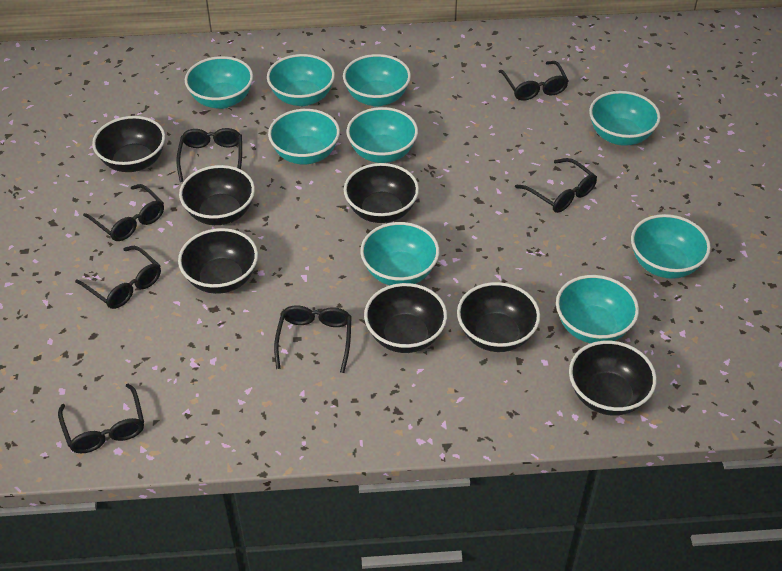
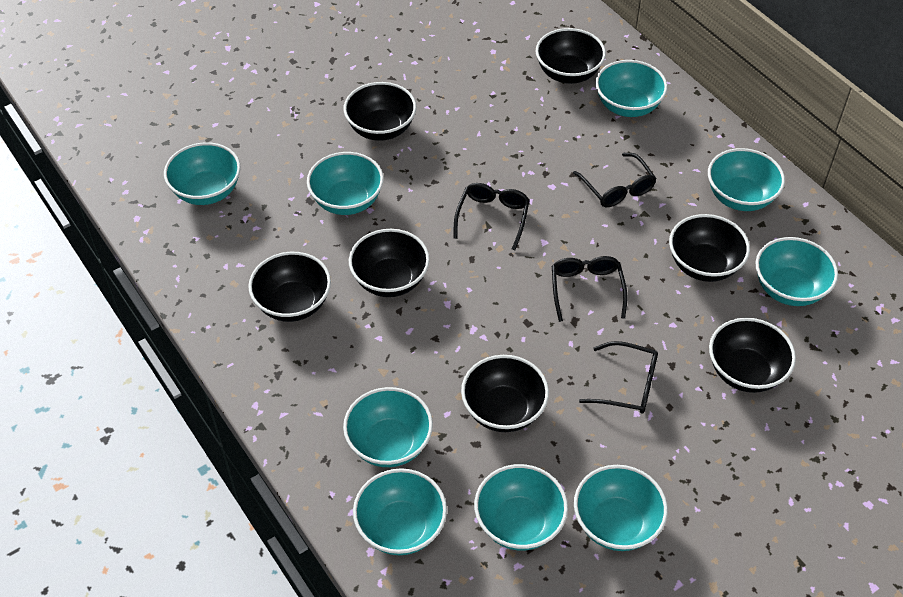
black glasses: 7 -> 4

